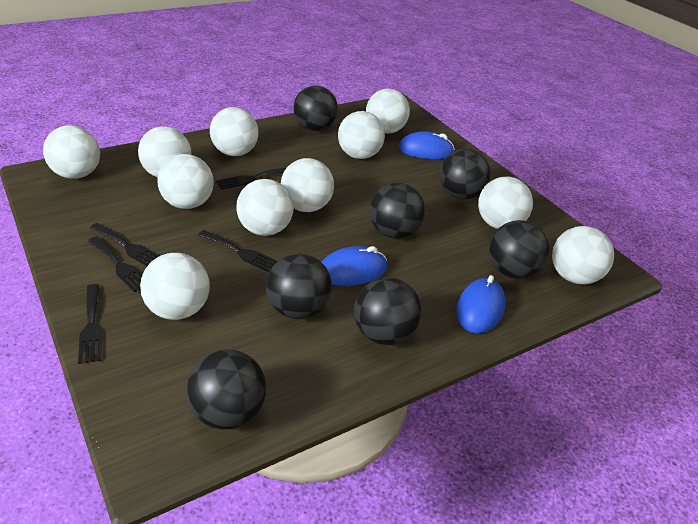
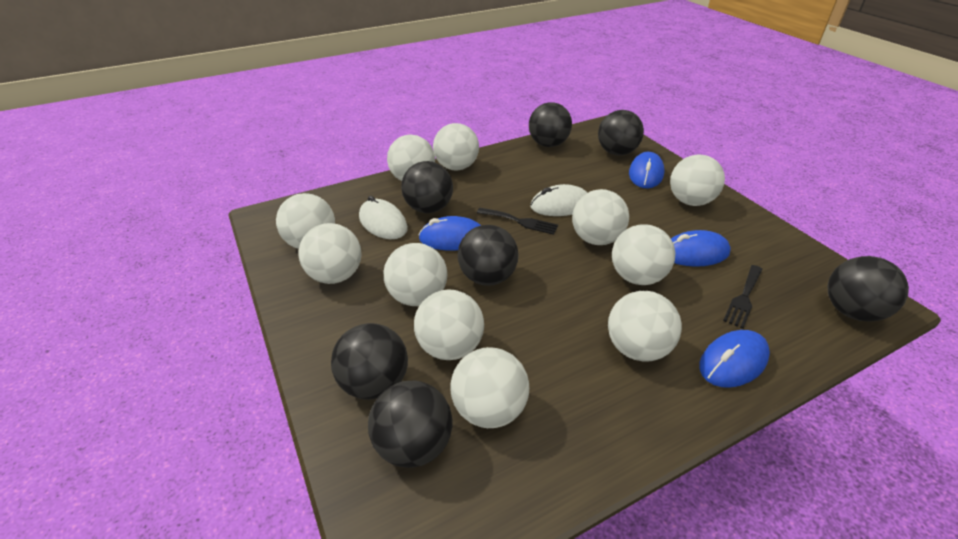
black fork: 5 -> 2
blue mouse: 3 -> 4
white mouse: 0 -> 2

